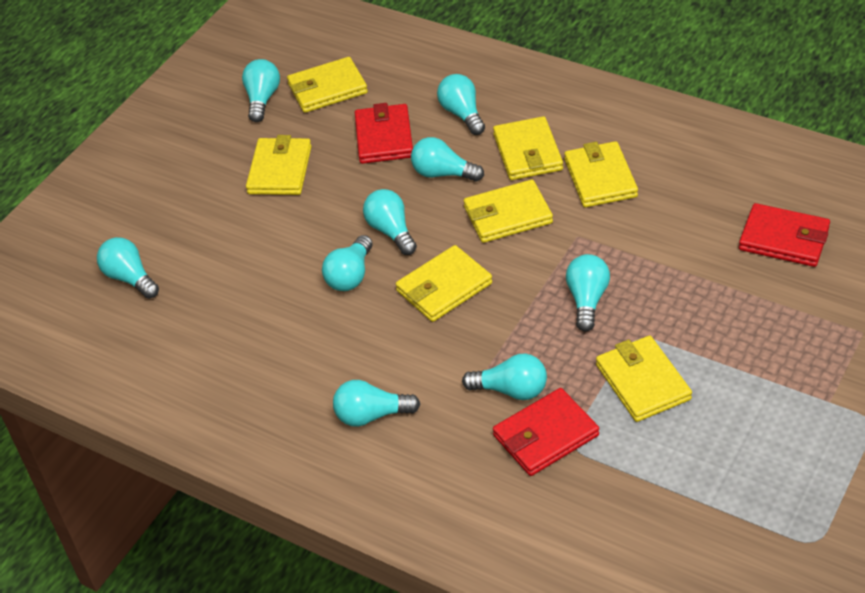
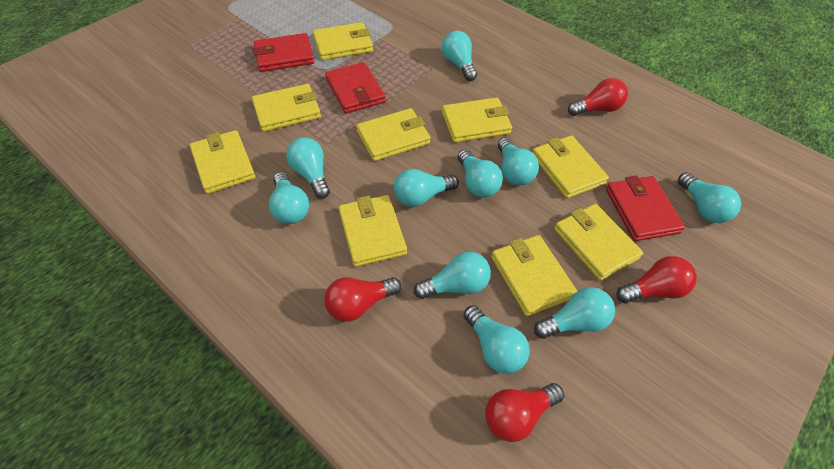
red light bulb: 0 -> 4
turquoise light bulb: 9 -> 10
yellow wallet: 7 -> 9

